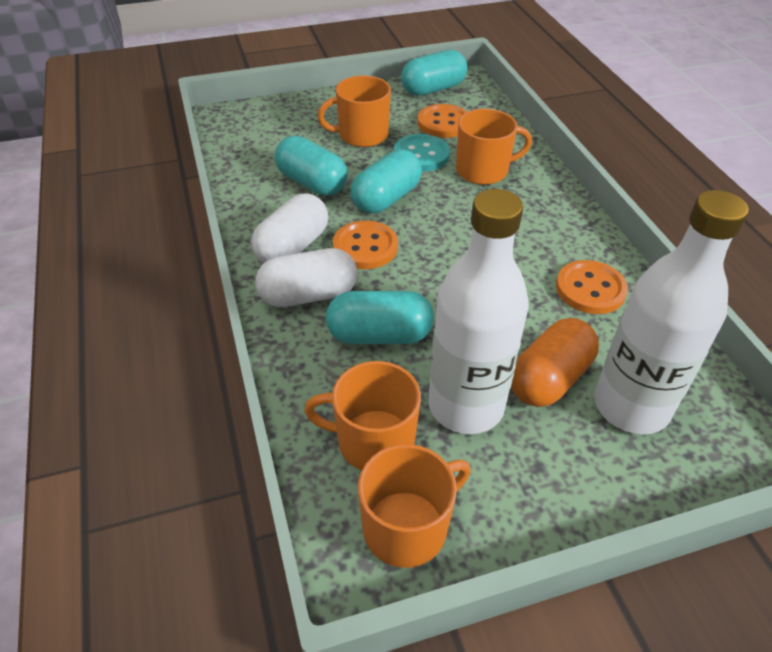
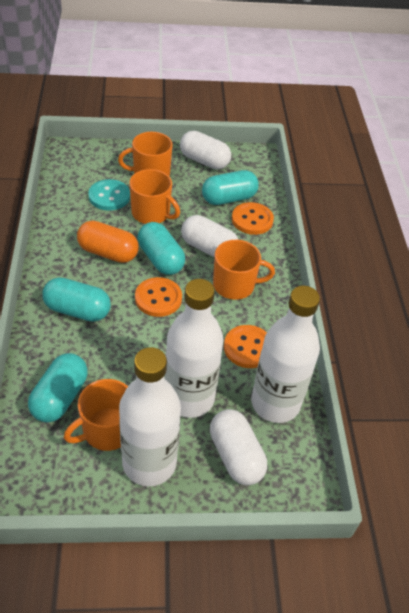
white bottle: 2 -> 3
white capsule: 2 -> 3

